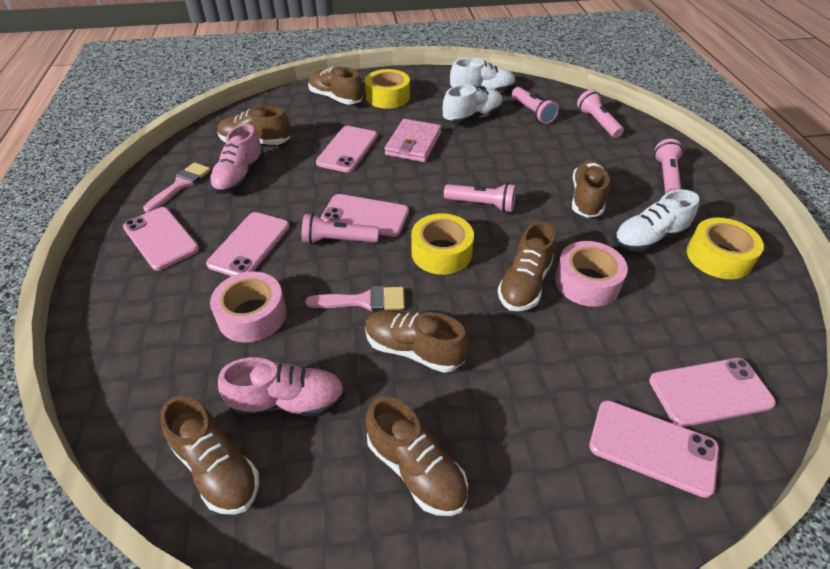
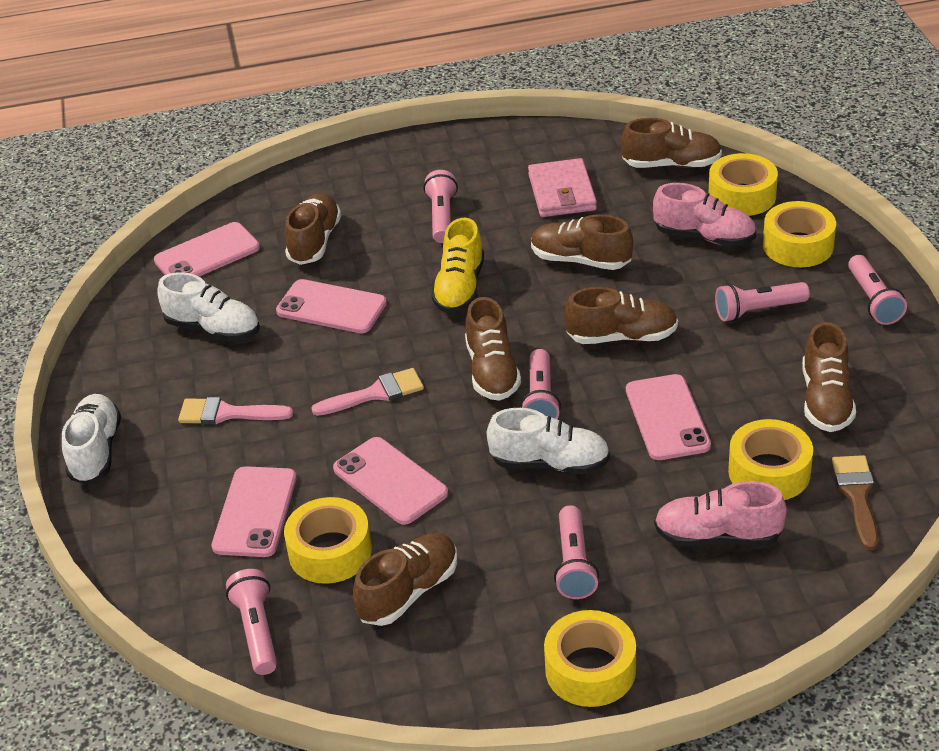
brown brush: 0 -> 1
pink flashlight: 5 -> 6
pink phone: 6 -> 5
pink tape: 2 -> 0
yellow shoe: 0 -> 1
yellow tape: 3 -> 5

